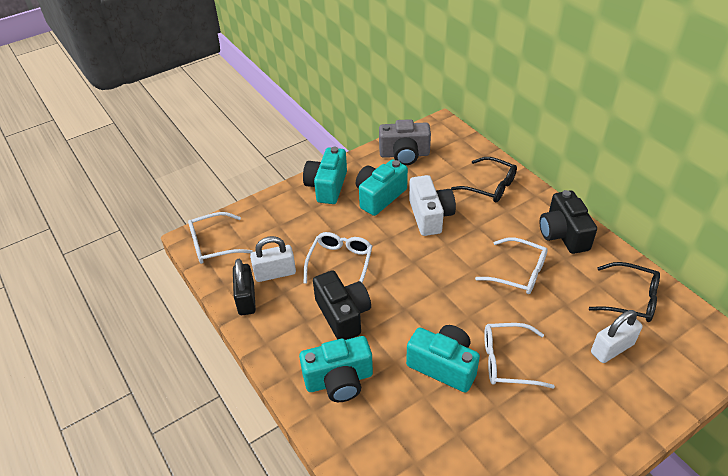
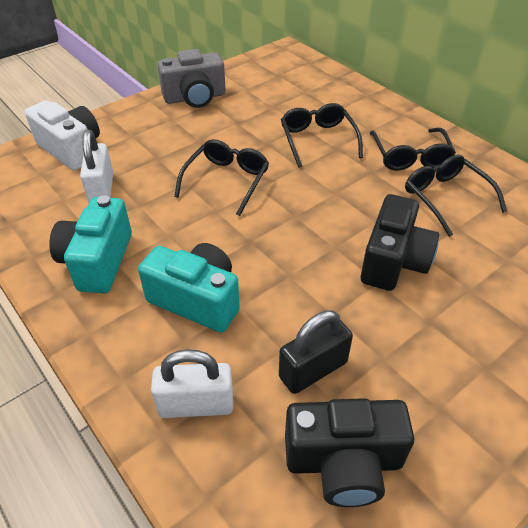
black glasses: 2 -> 4
turquoise camera: 4 -> 2
white glasses: 4 -> 0

